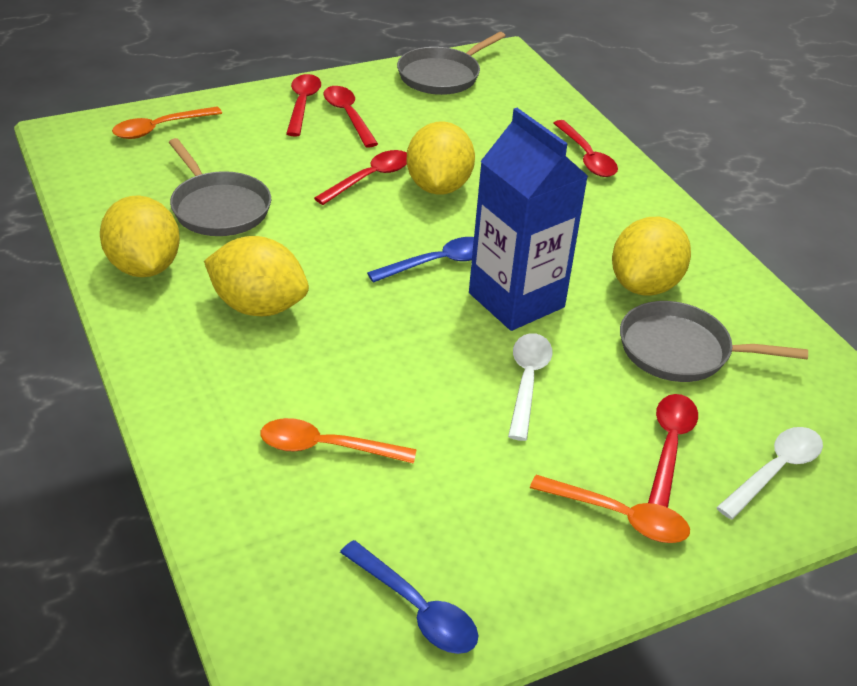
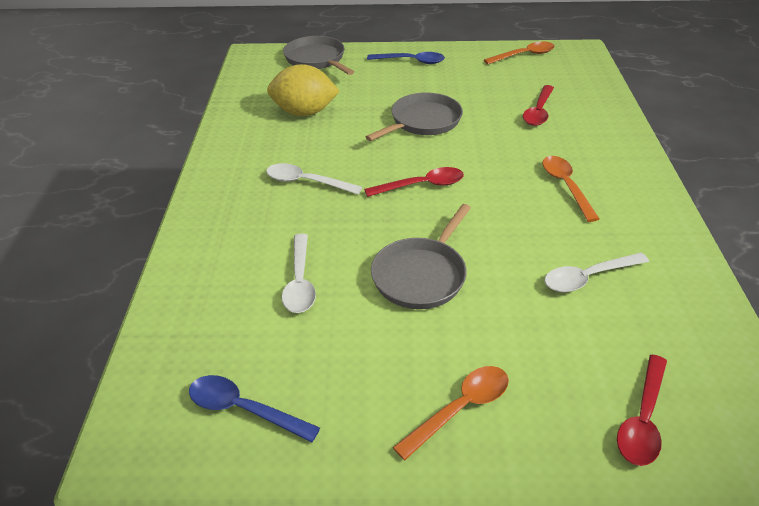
blue carton: 1 -> 0
red spoon: 5 -> 3
white spoon: 2 -> 3
yellow lemon: 4 -> 1

